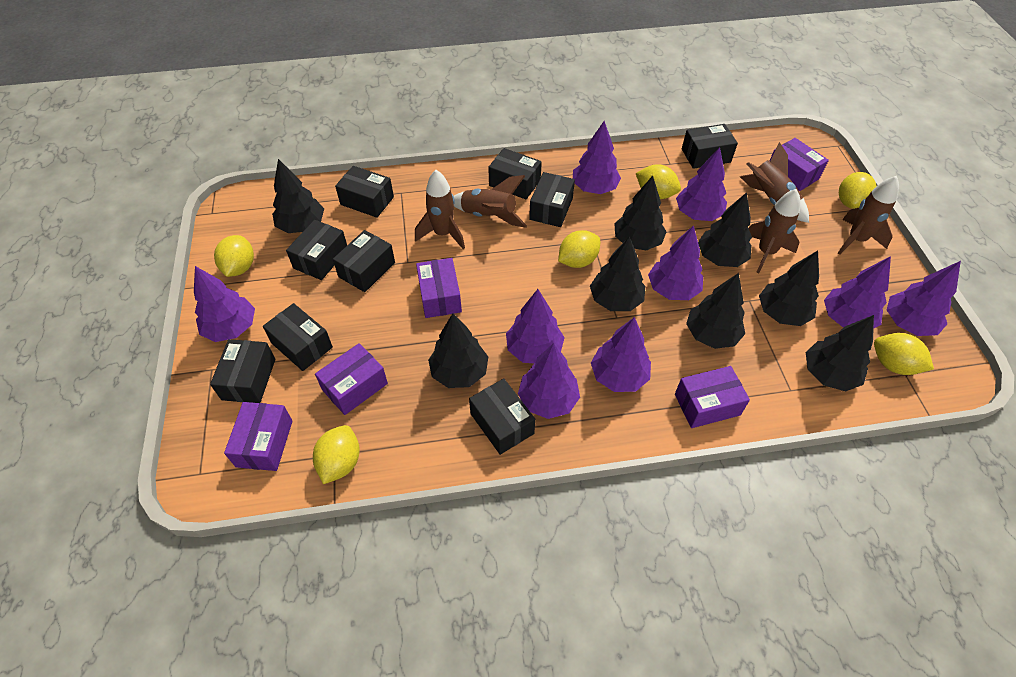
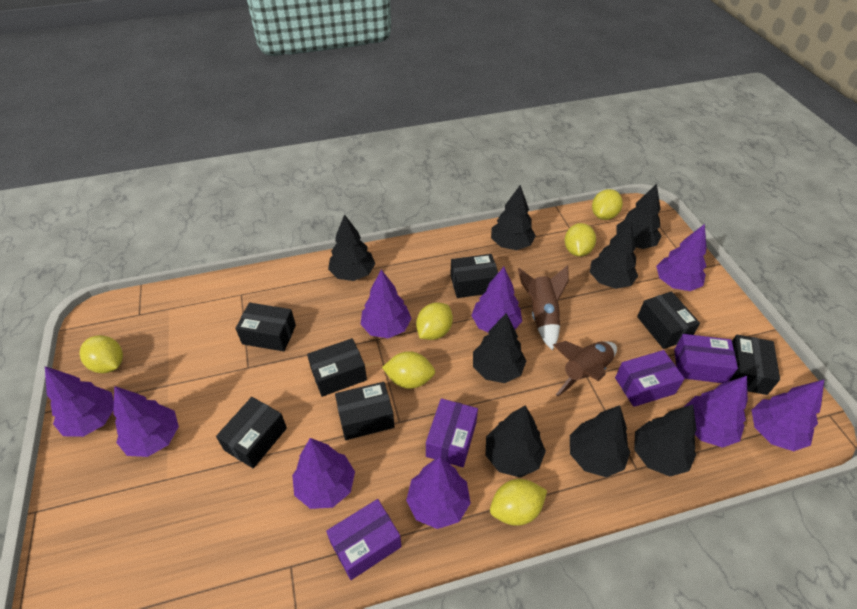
black box: 9 -> 7
brown rocket: 5 -> 2
purple box: 5 -> 4

